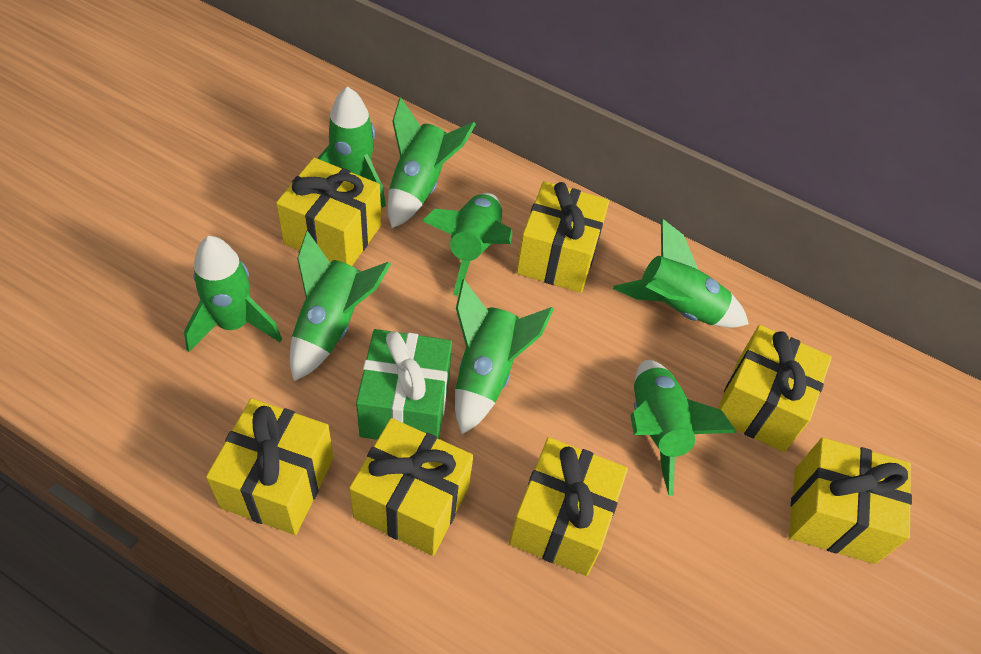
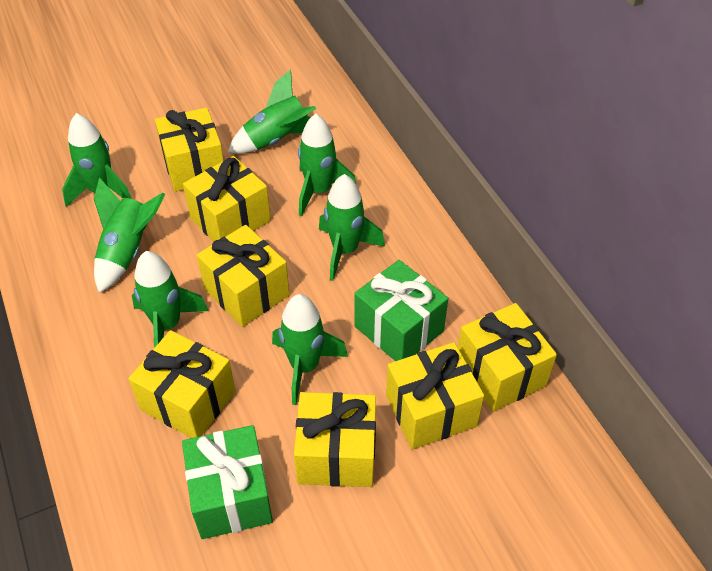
green gift: 1 -> 2
green rocket: 8 -> 7

